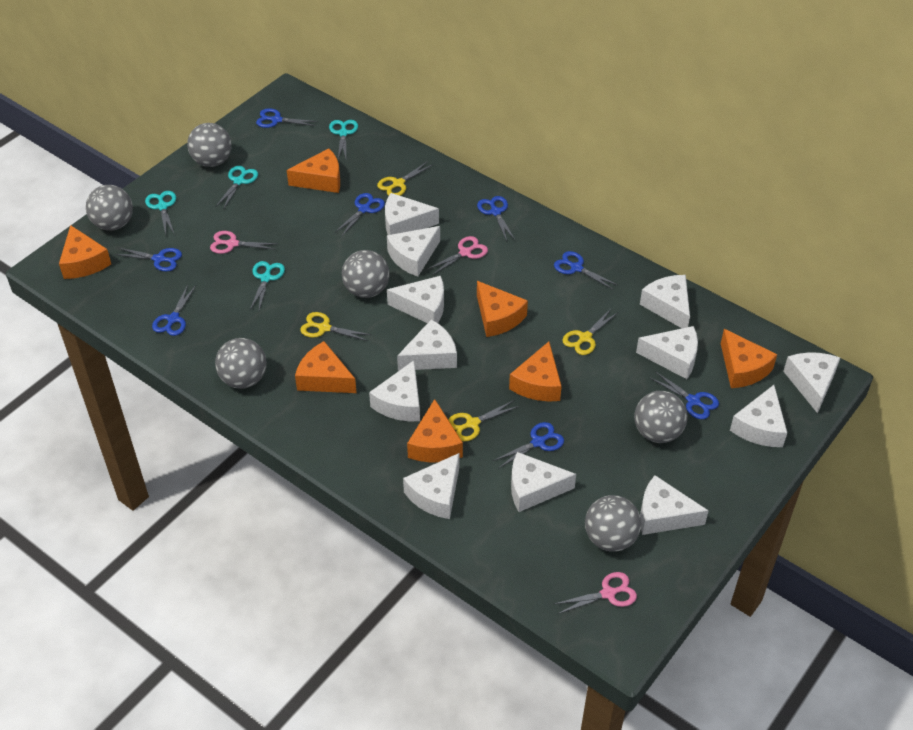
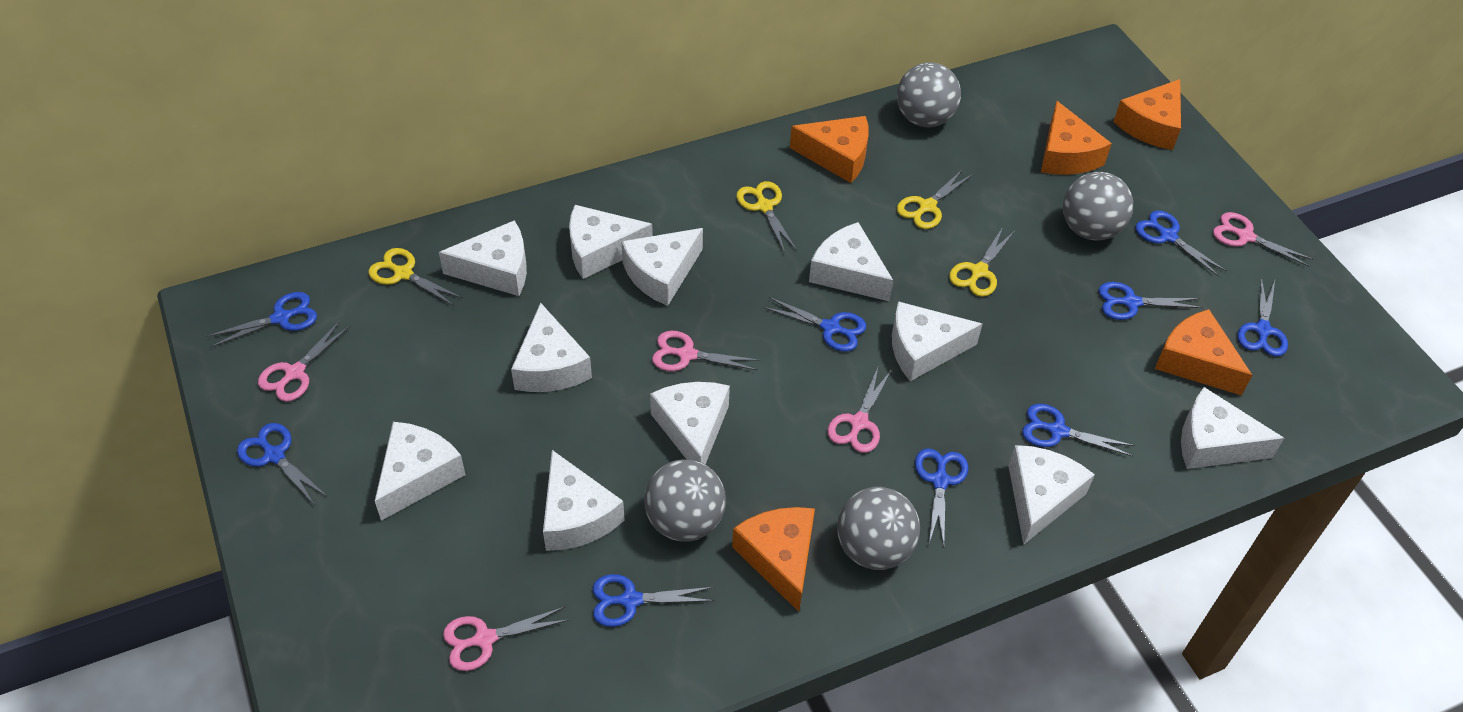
blue scissors: 8 -> 9
grey ball: 6 -> 4
orange cheese: 7 -> 5
pink scissors: 3 -> 5
turquoise scissors: 4 -> 0
white cheese: 12 -> 11

